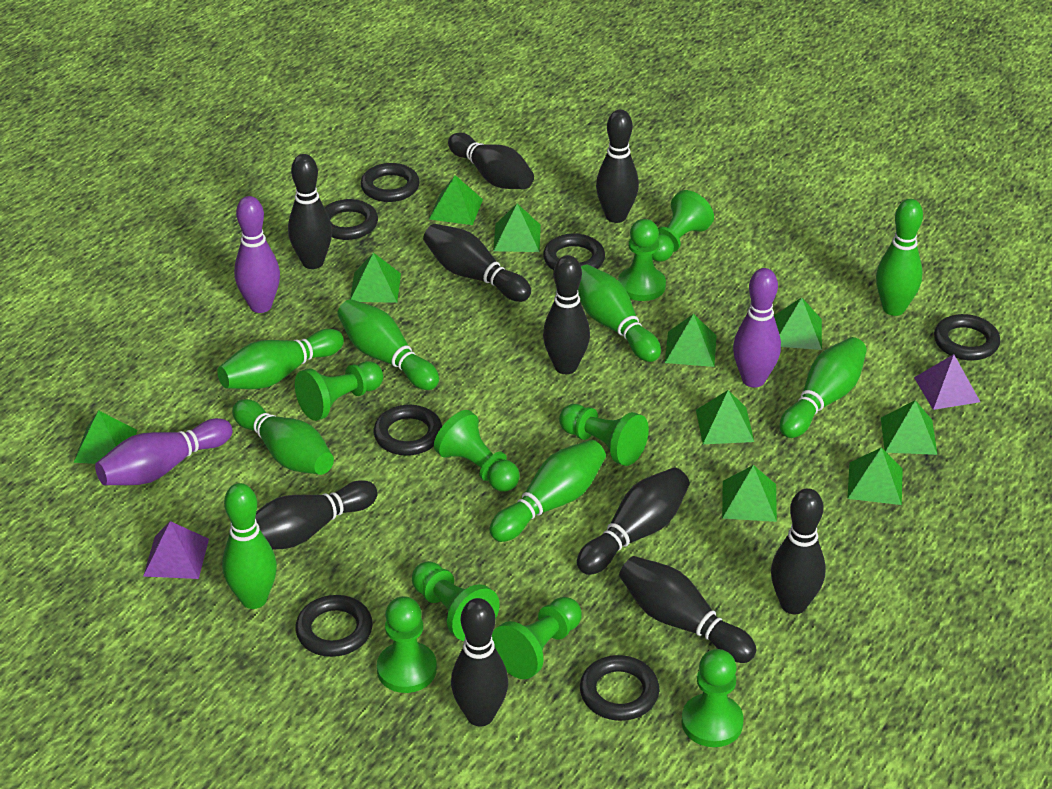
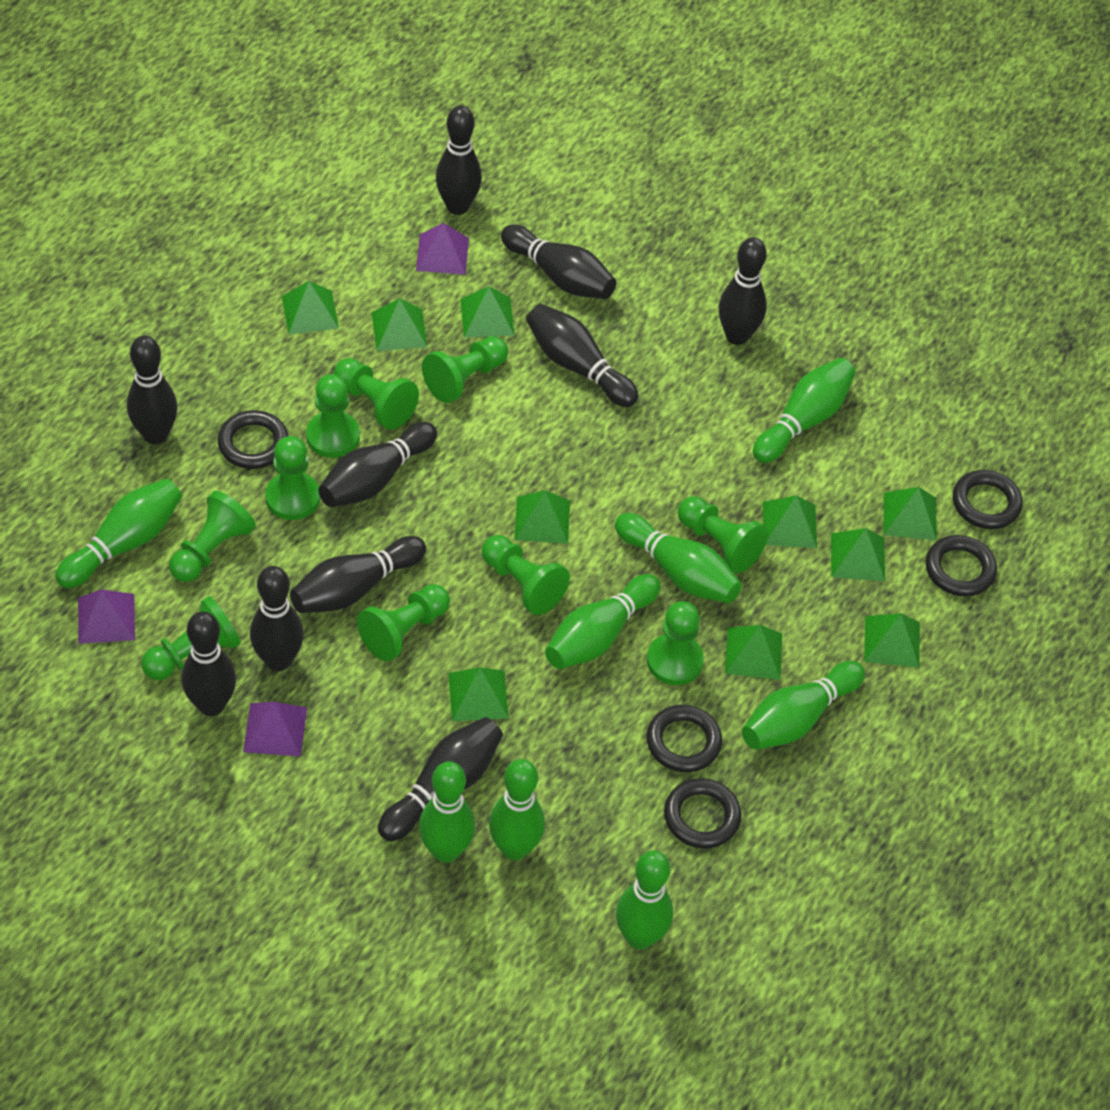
black ring: 7 -> 5
green pawn: 9 -> 10
purple bowling pin: 3 -> 0
purple pyramid: 2 -> 3

